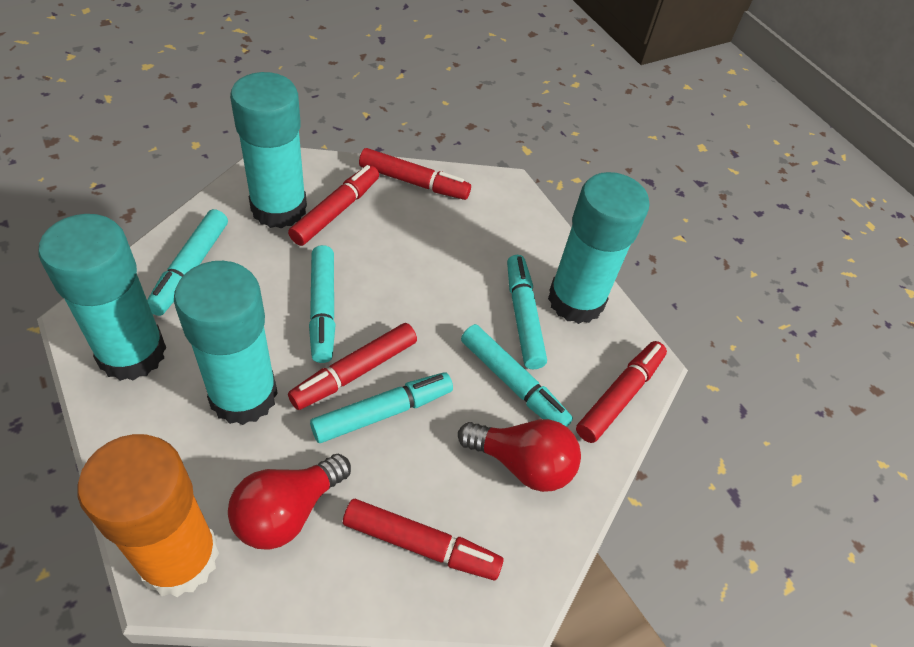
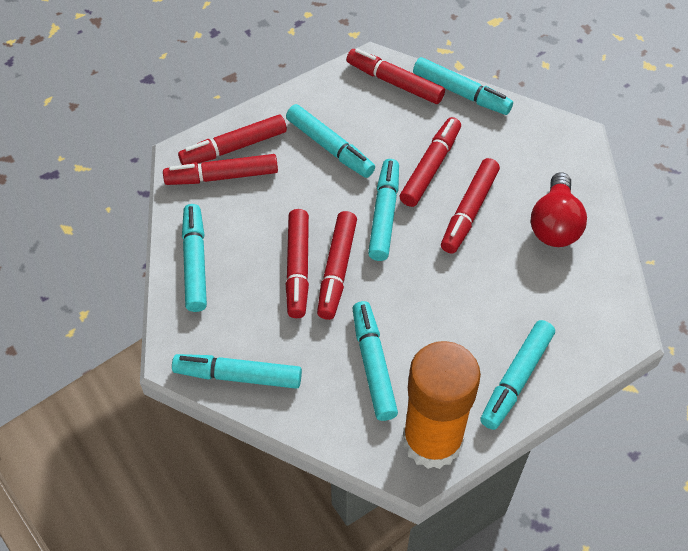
red light bulb: 2 -> 1
red marker: 5 -> 7
turquoise glue stick: 4 -> 0
turquoise marker: 5 -> 7

